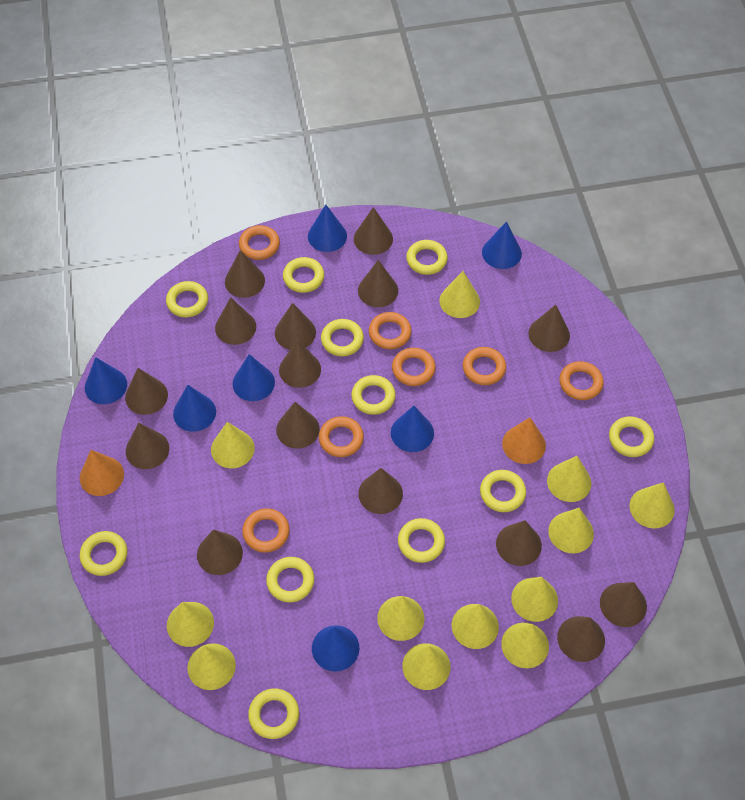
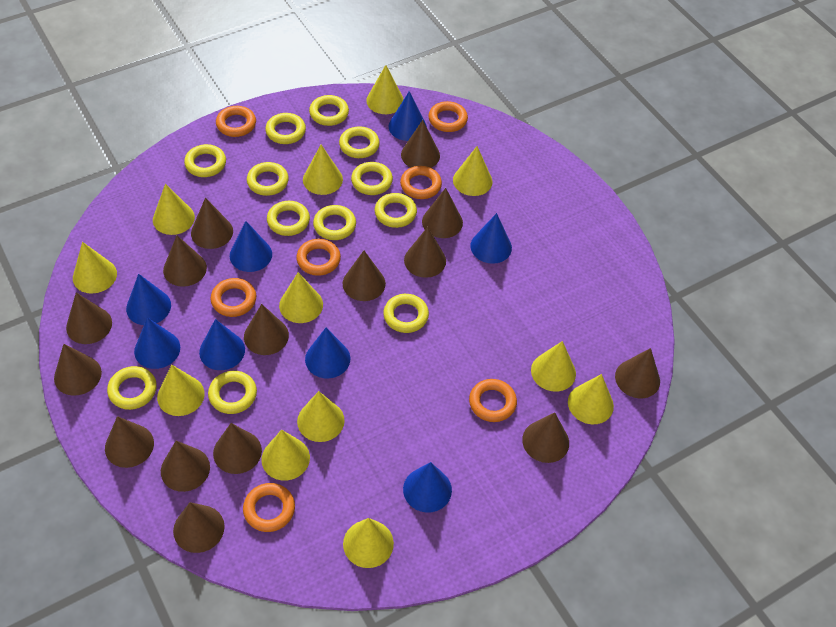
blue cone: 7 -> 8
orange cone: 2 -> 0
yellow ring: 11 -> 12

